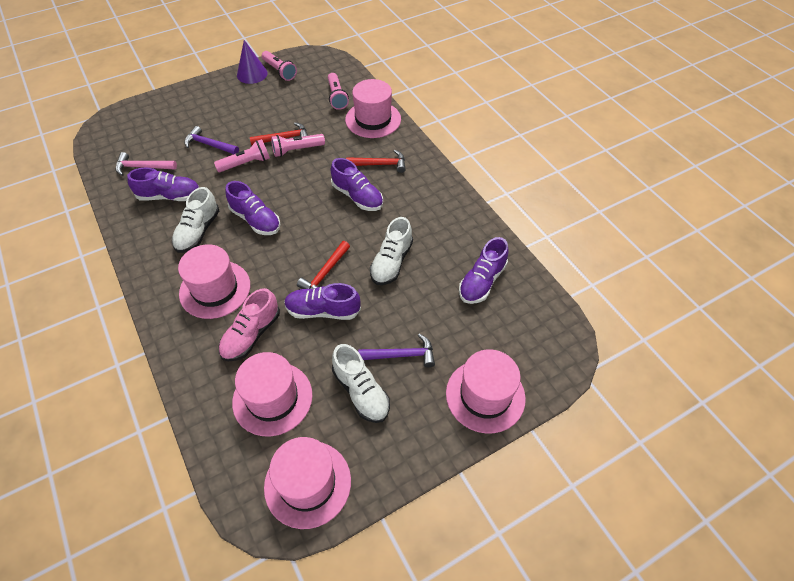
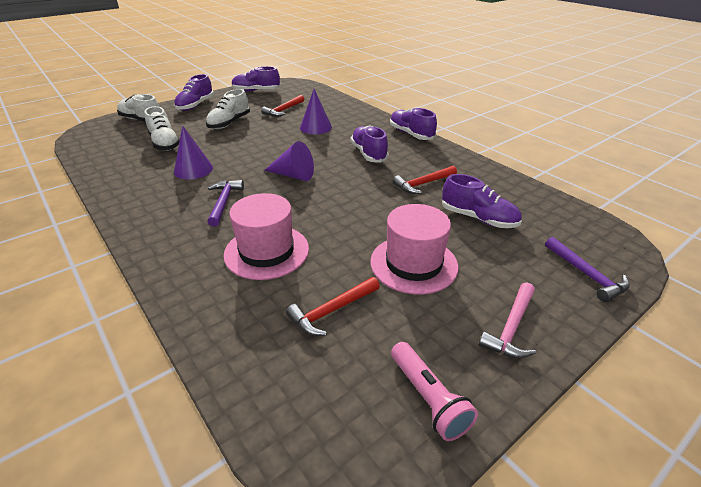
pink flashlight: 4 -> 1
pink hat: 5 -> 2
pink shoe: 1 -> 0
purple cone: 1 -> 3

